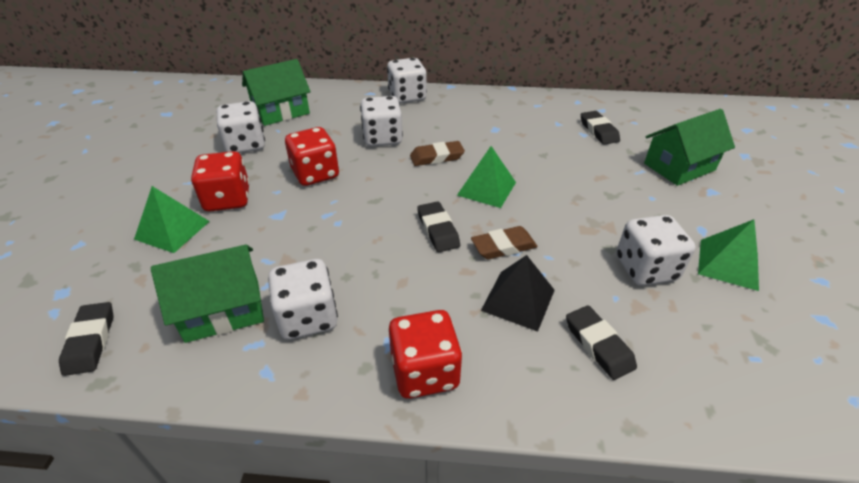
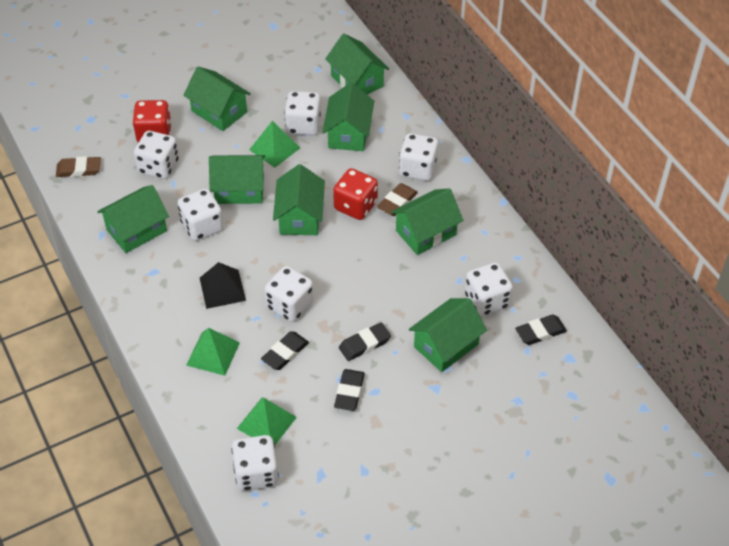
green house: 3 -> 8
red dice: 3 -> 2
white dice: 5 -> 7

